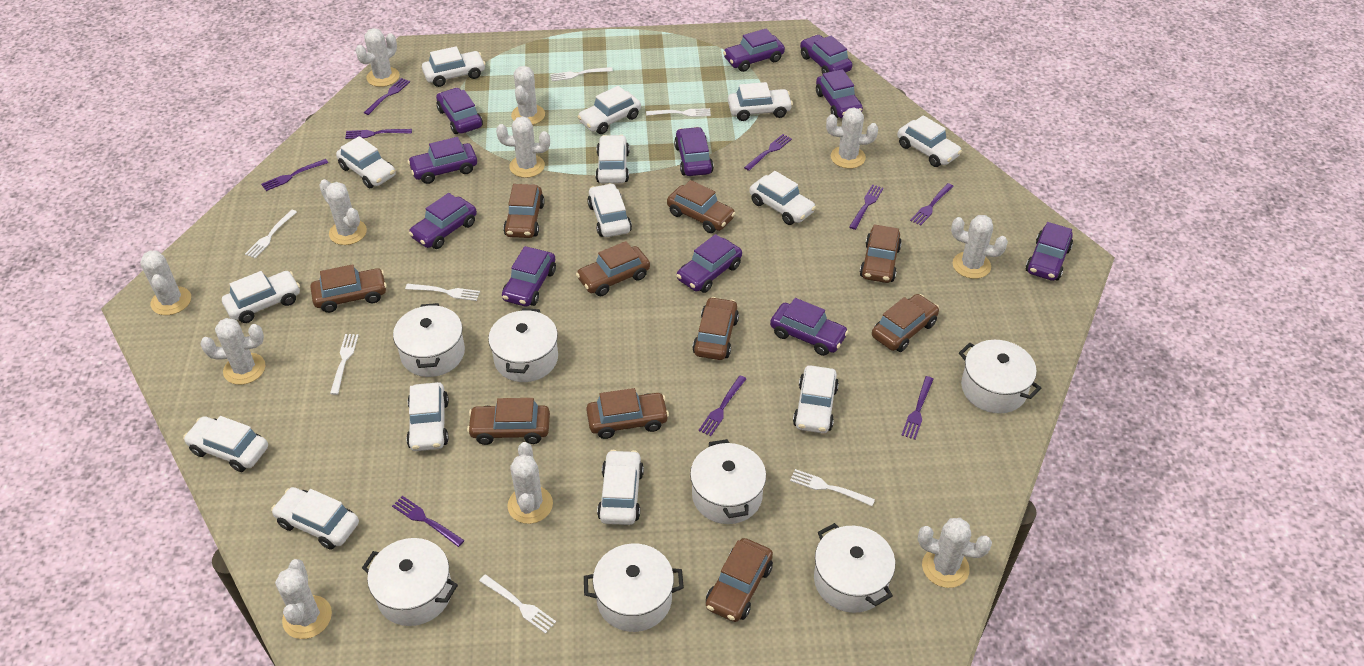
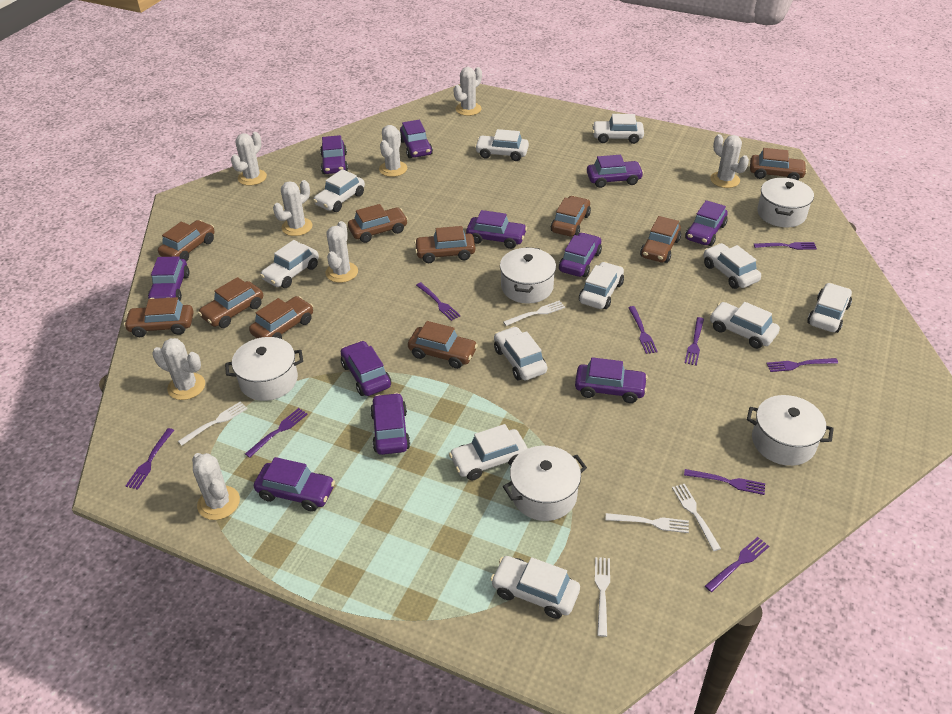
white cactus: 11 -> 8
white car: 14 -> 11
white fork: 7 -> 5
white pot: 7 -> 5

